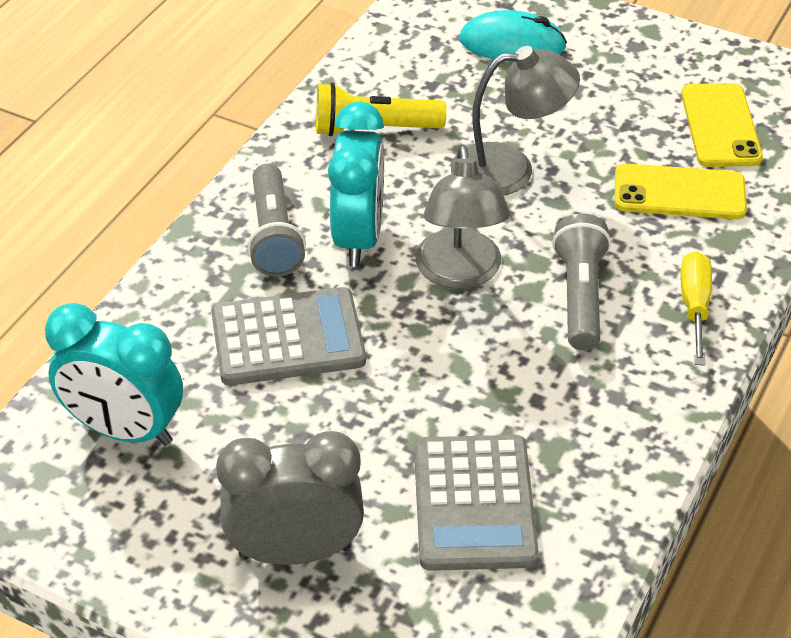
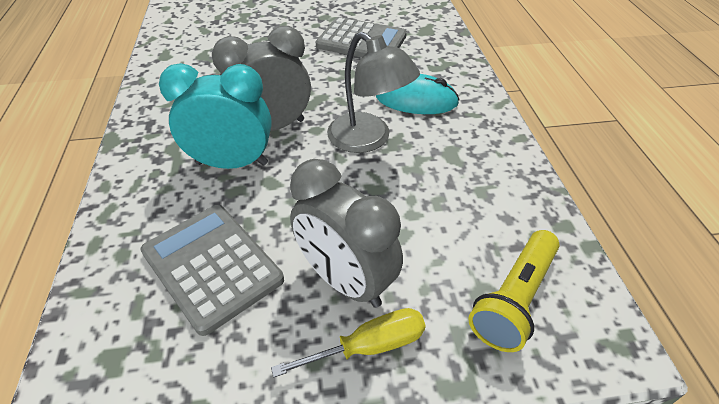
grey clock: 1 -> 2
grey flashlight: 2 -> 0
grey lamp: 2 -> 1
turquoise clock: 2 -> 1
yellow phone: 2 -> 0

